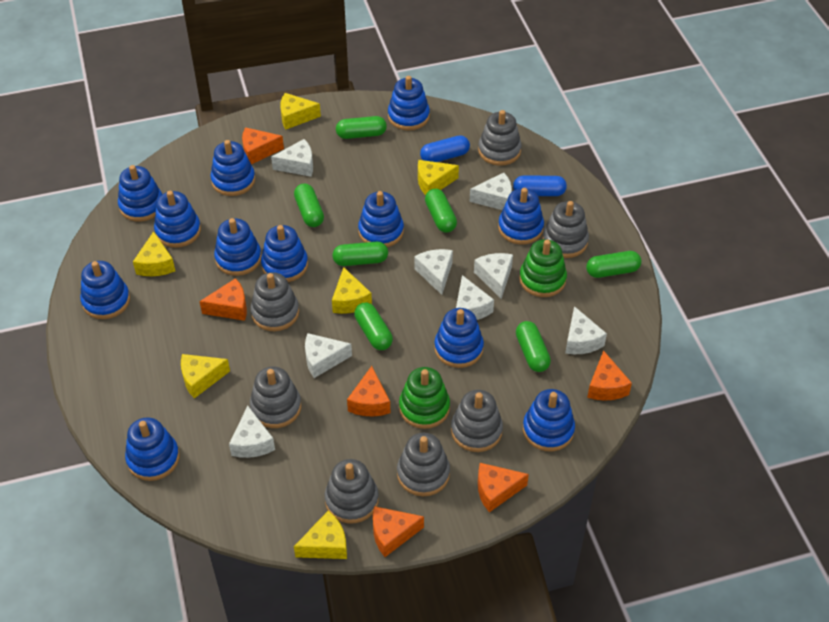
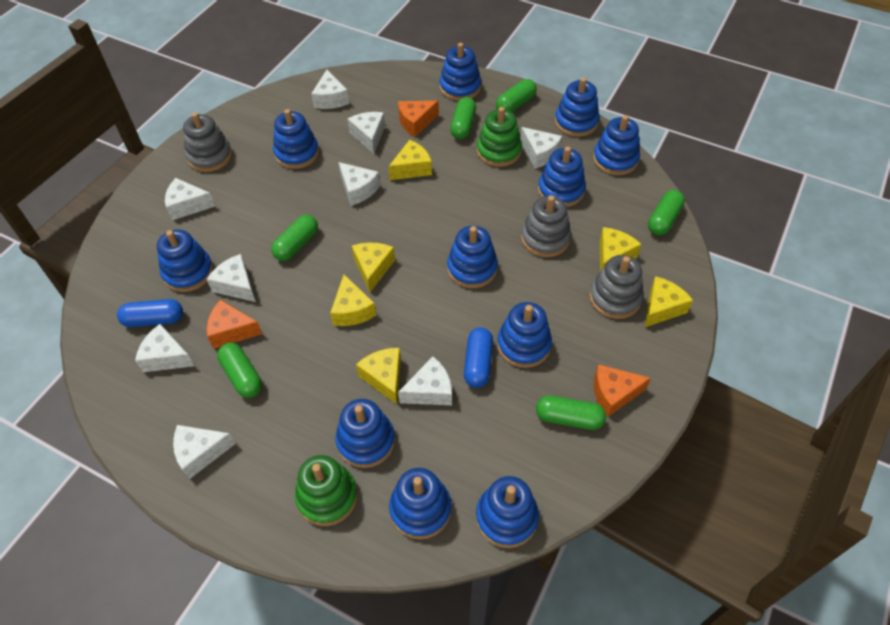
blue stacking toy: 12 -> 11
green capsule: 7 -> 6
grey stacking toy: 7 -> 3
orange cheese: 6 -> 3
white cheese: 8 -> 9

